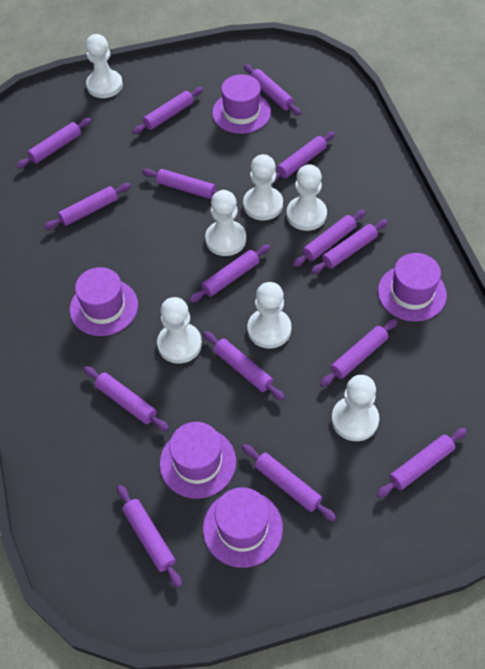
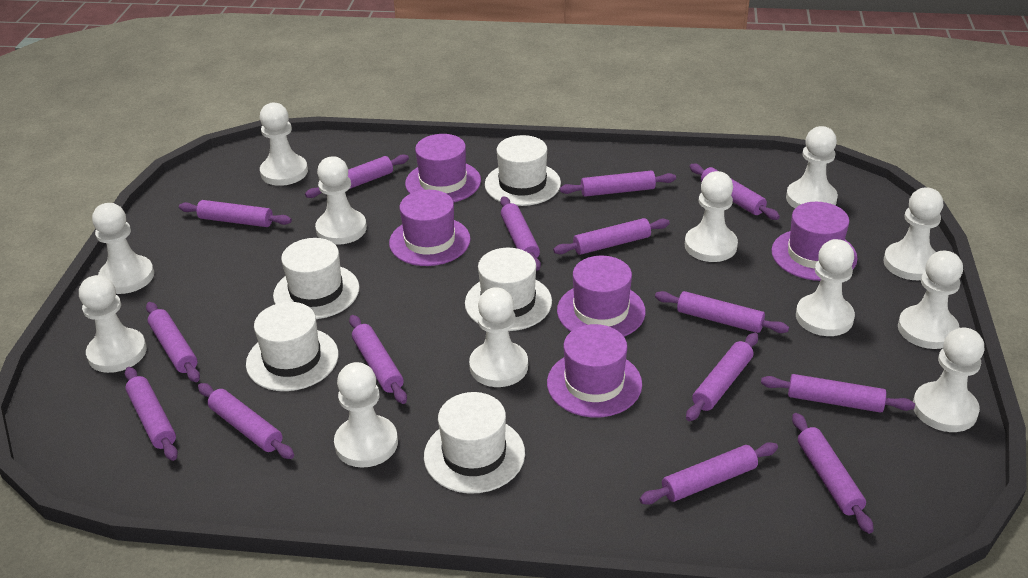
white hat: 0 -> 5
white pawn: 7 -> 12

